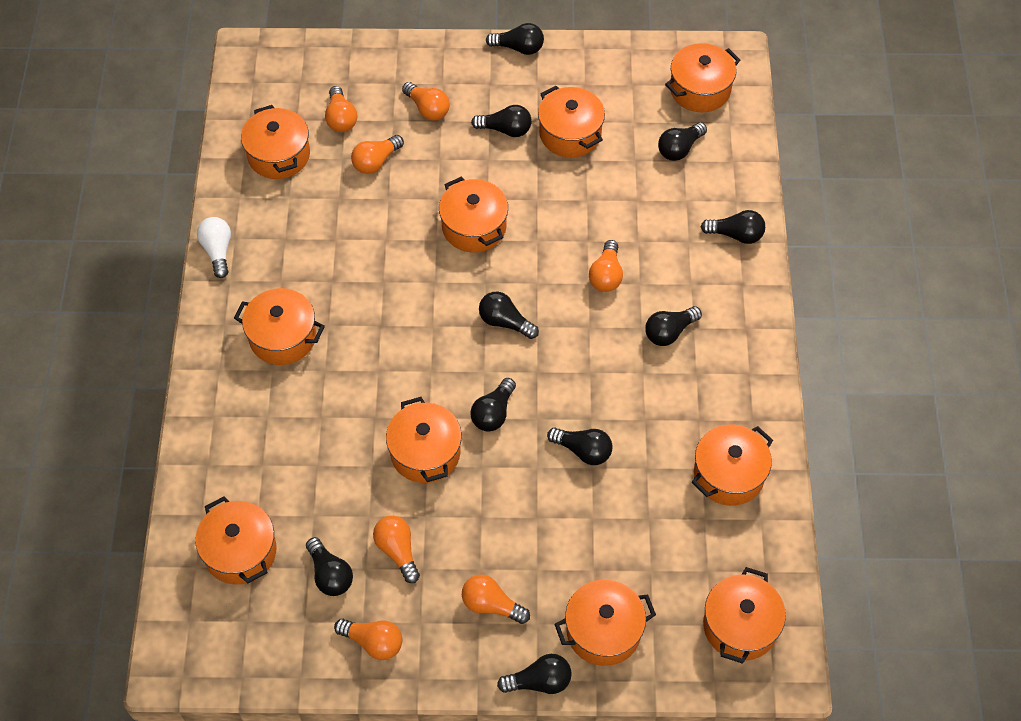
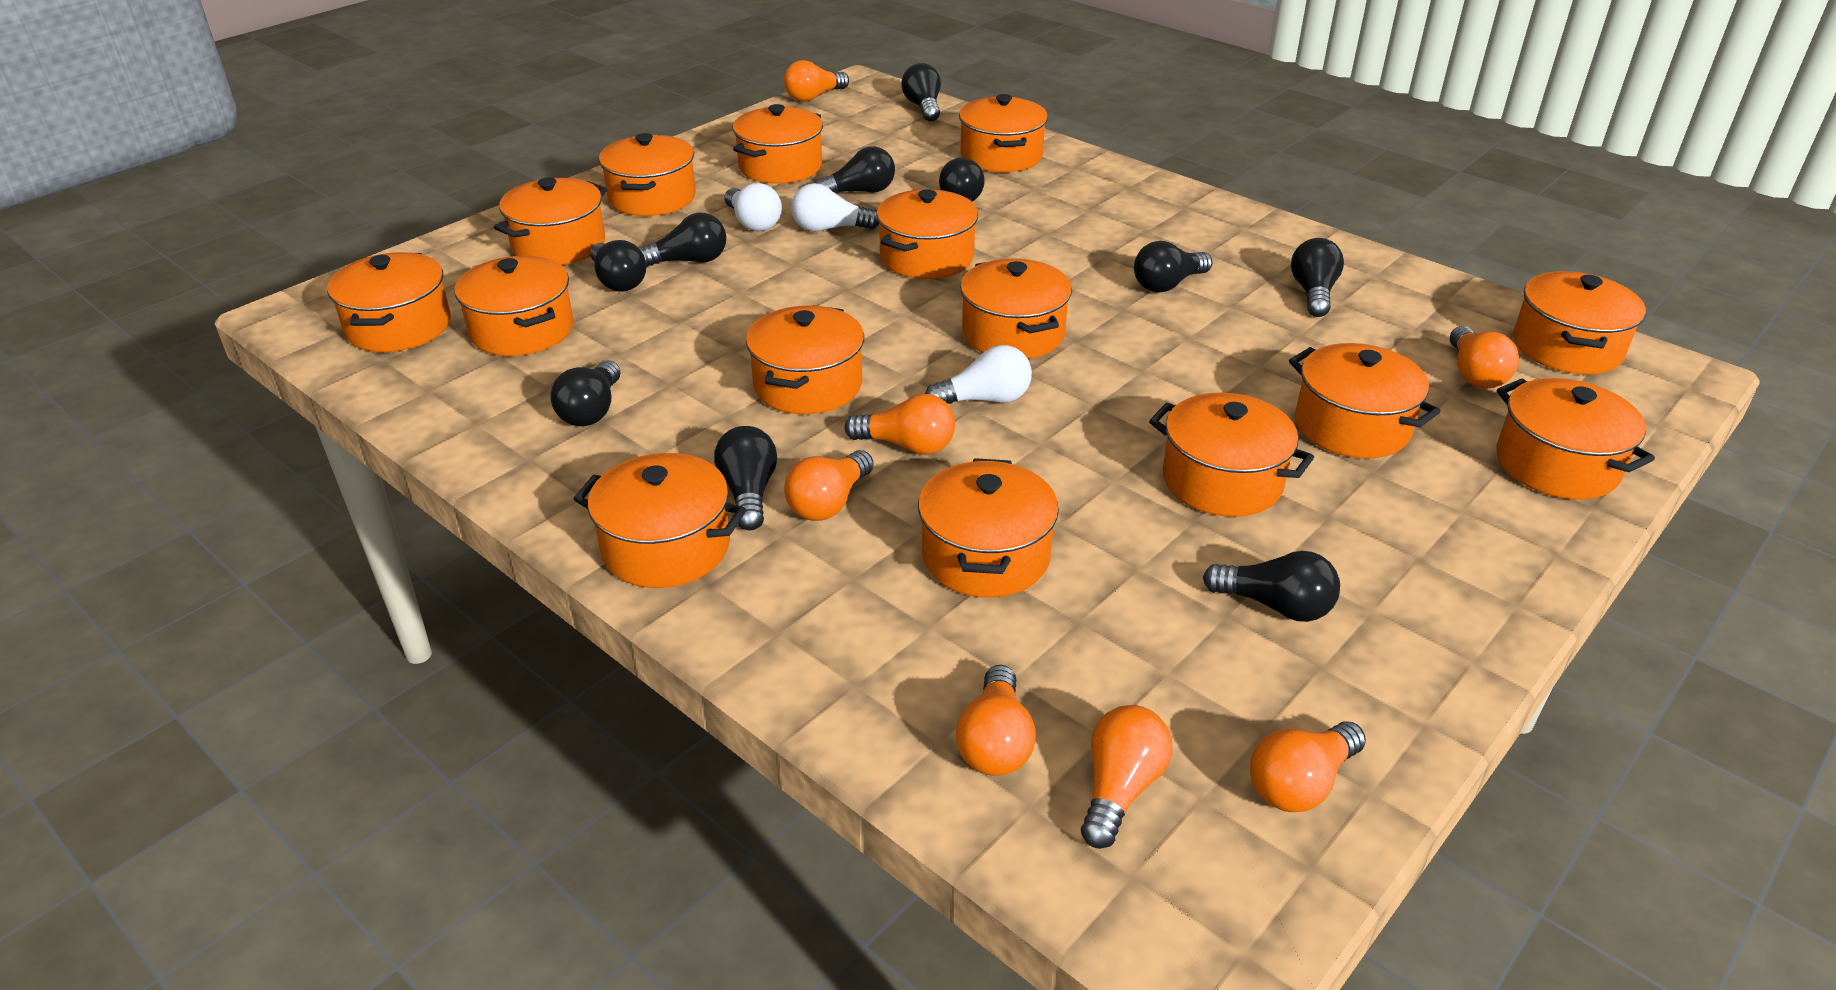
orange pot: 10 -> 15
white light bulb: 1 -> 3

